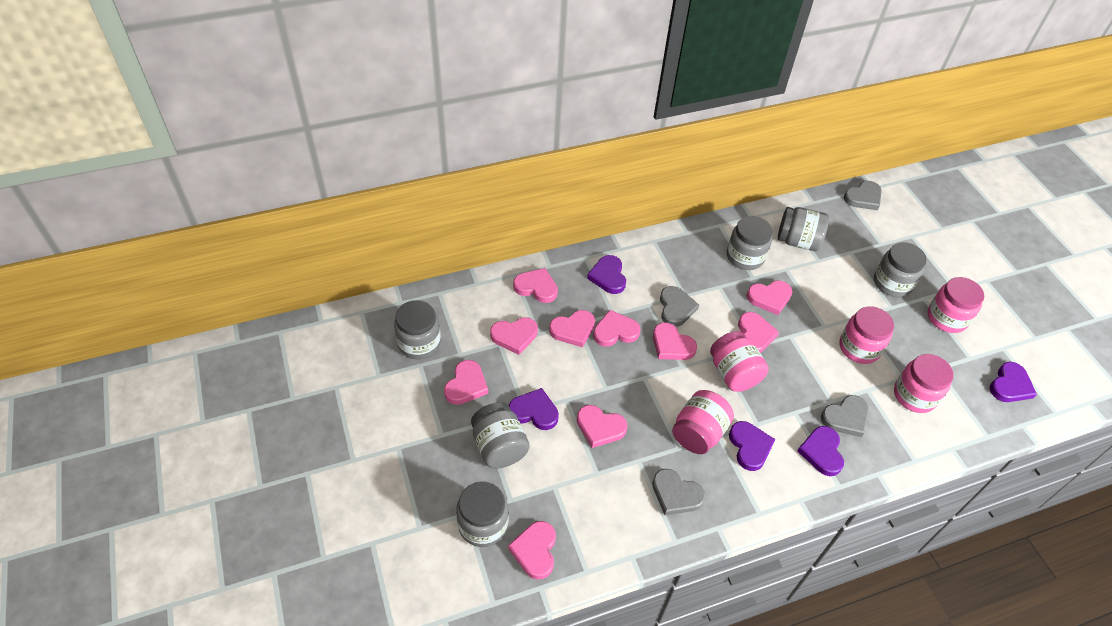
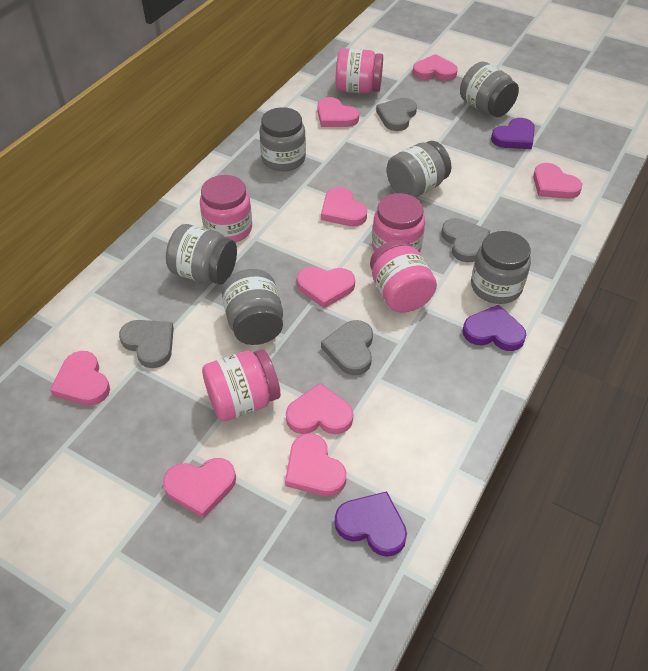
pink heart: 10 -> 9
purple heart: 5 -> 3

